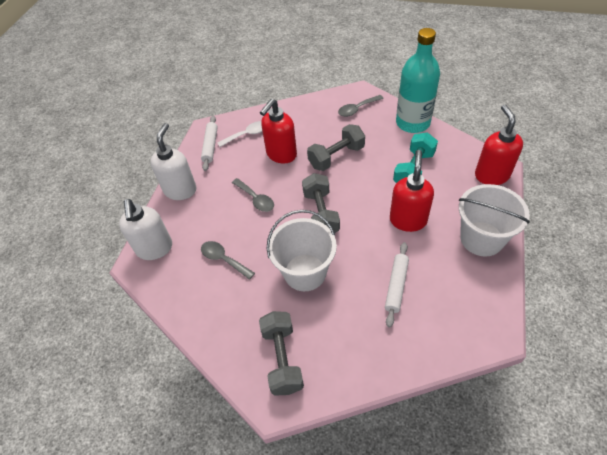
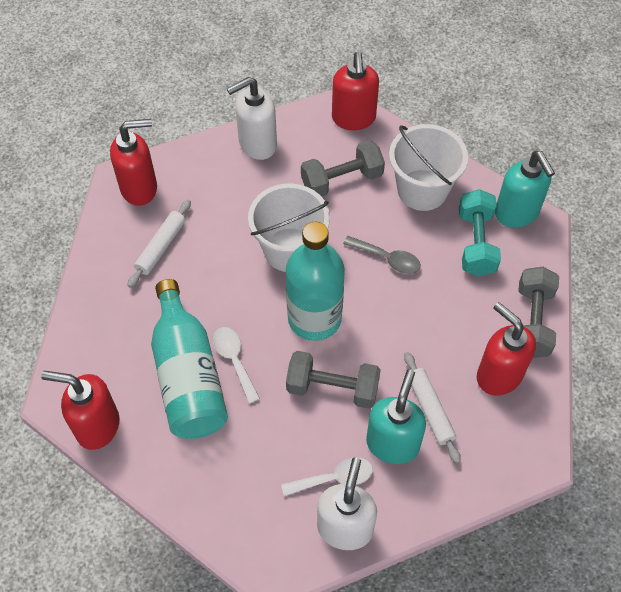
grey spoon: 3 -> 1
red soap dispenser: 3 -> 4
turquoise bottle: 1 -> 2
turquoise soap dispenser: 0 -> 2
white spoon: 1 -> 2

